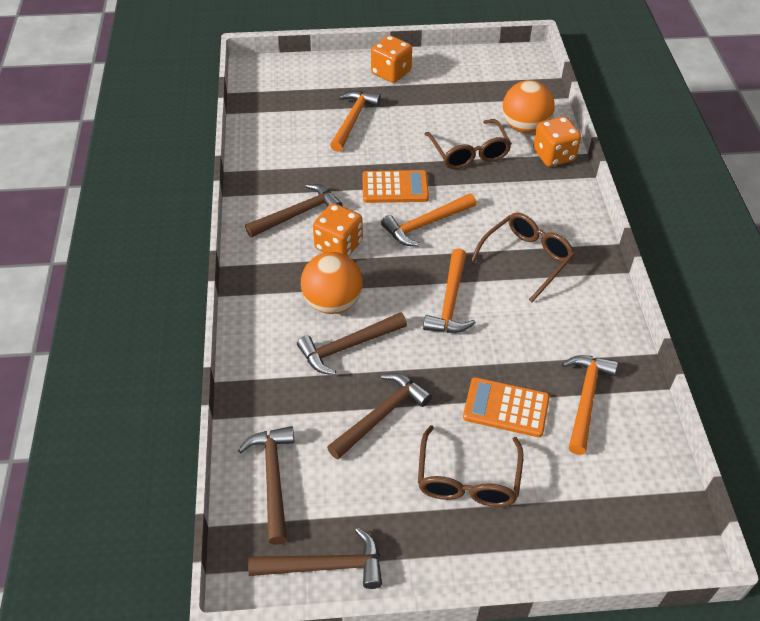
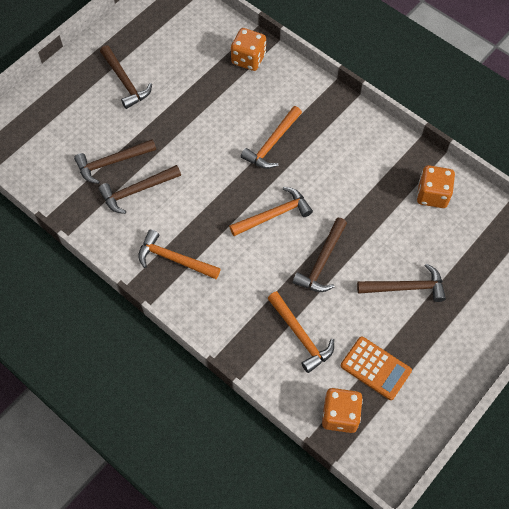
brown glasses: 3 -> 0
orange ball: 2 -> 0
orange calculator: 2 -> 1

